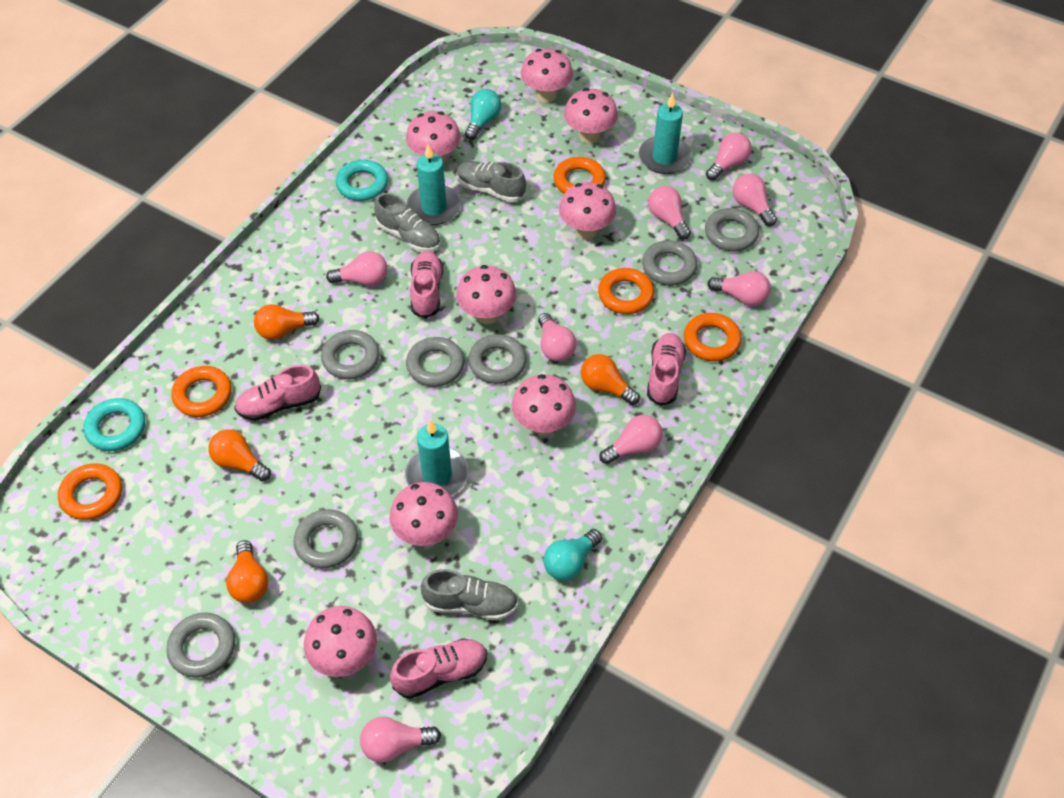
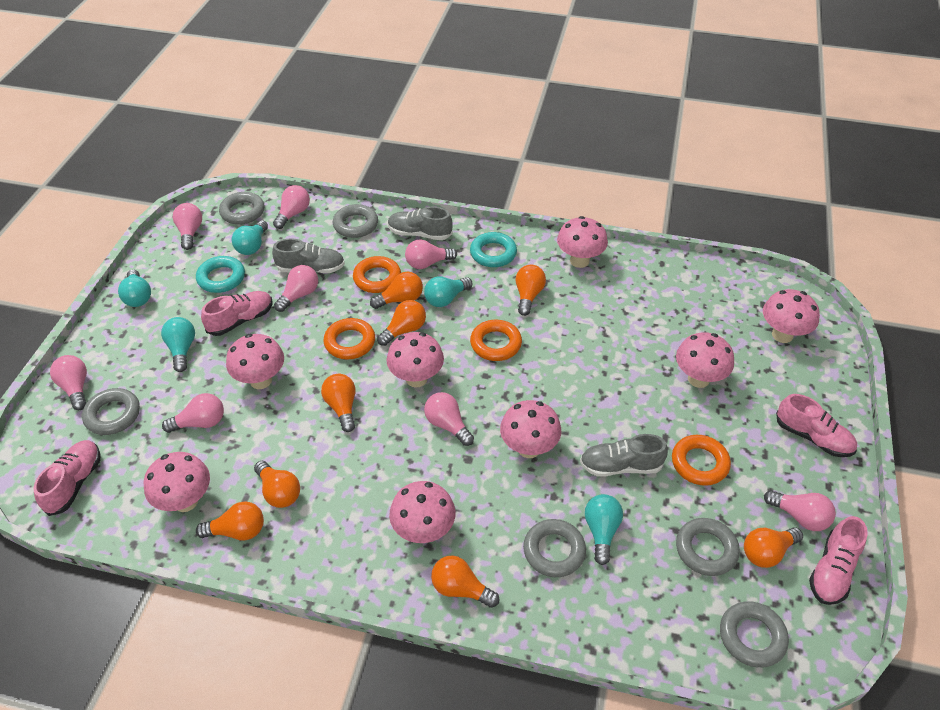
grey ring: 7 -> 6
orange light bulb: 4 -> 8
orange ring: 5 -> 4
turquoise candle: 3 -> 0
turquoise light bulb: 2 -> 5

